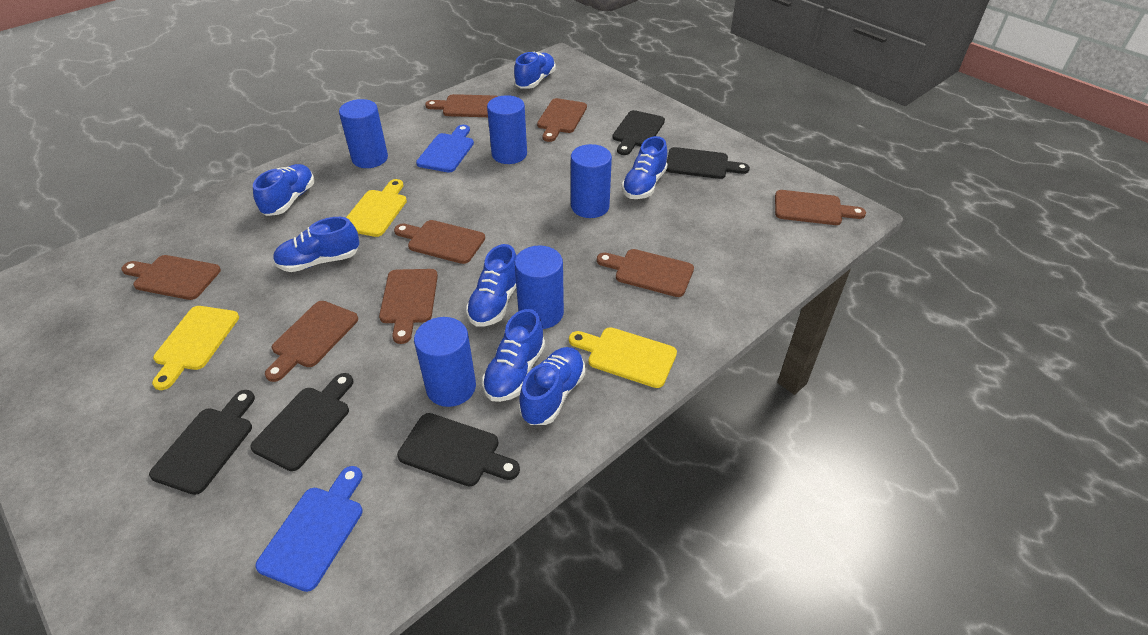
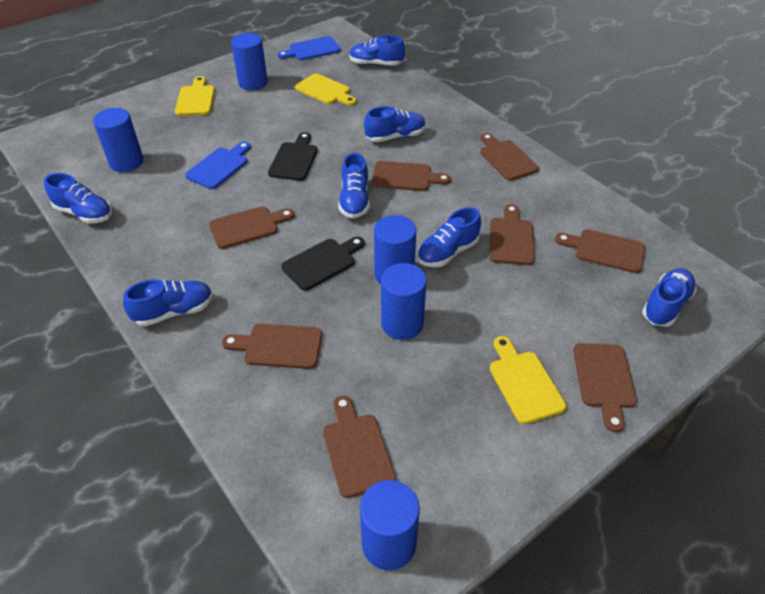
black cutting board: 5 -> 2

